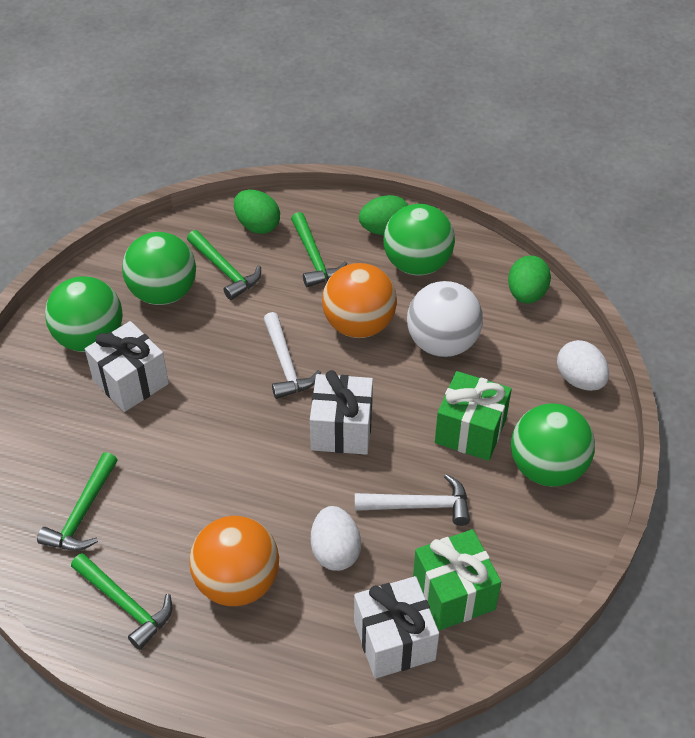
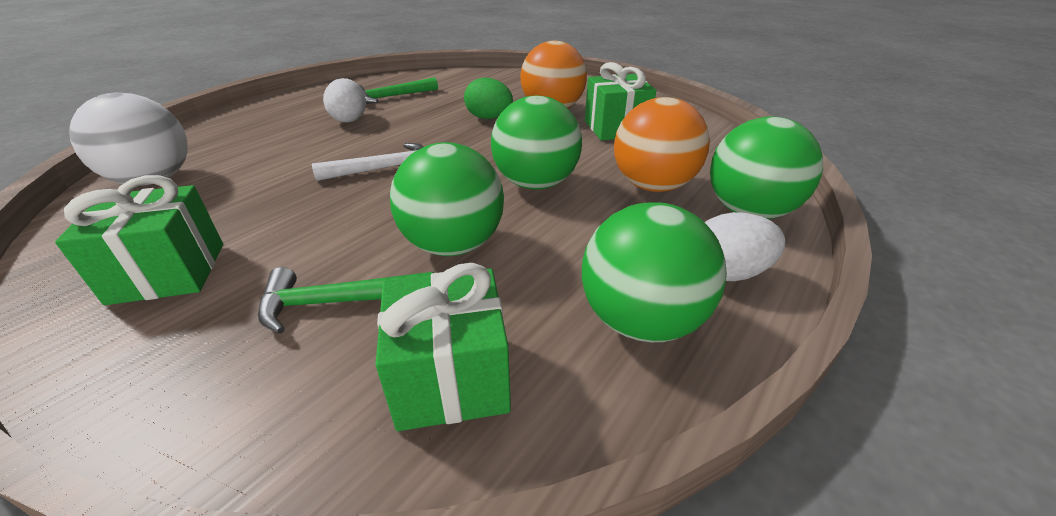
green egg: 3 -> 1
green gift: 2 -> 3
green hammer: 4 -> 2
white gift: 3 -> 0
white hammer: 2 -> 1

